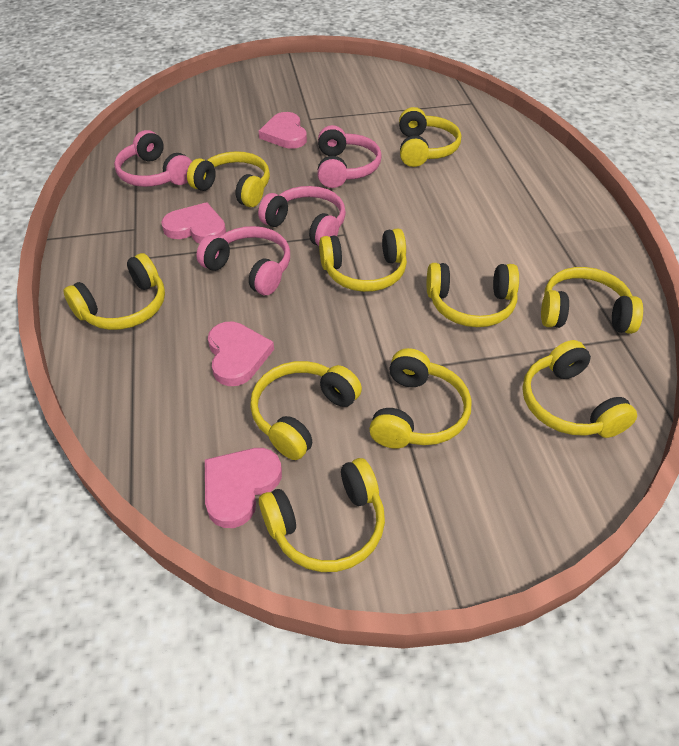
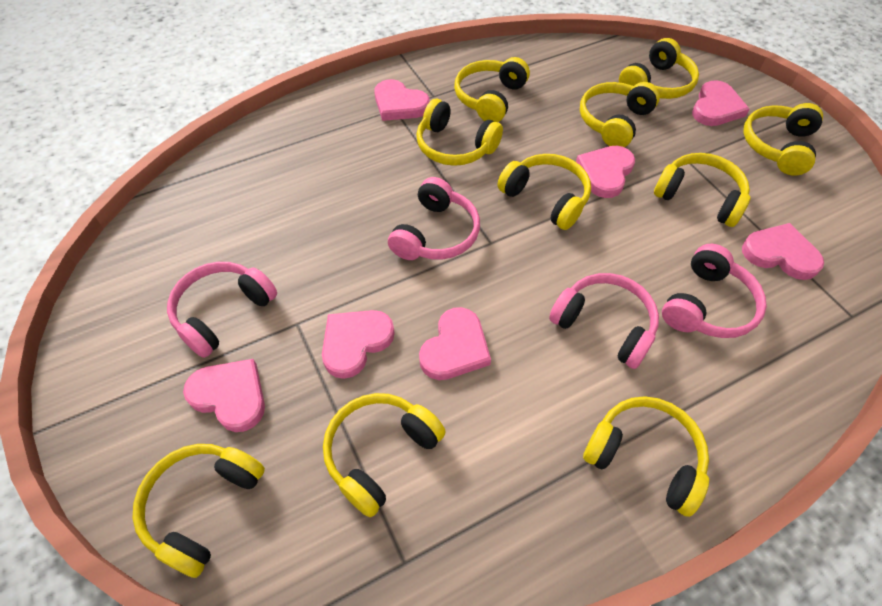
pink heart: 4 -> 7

